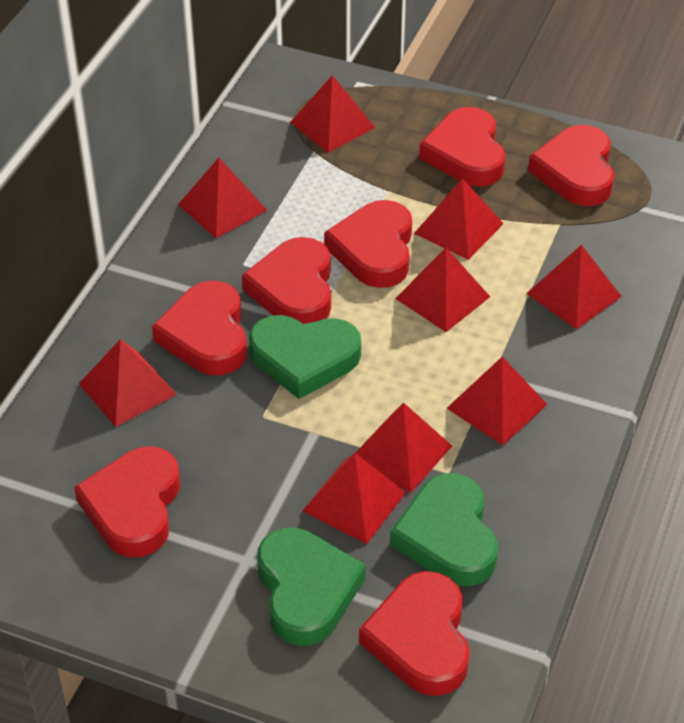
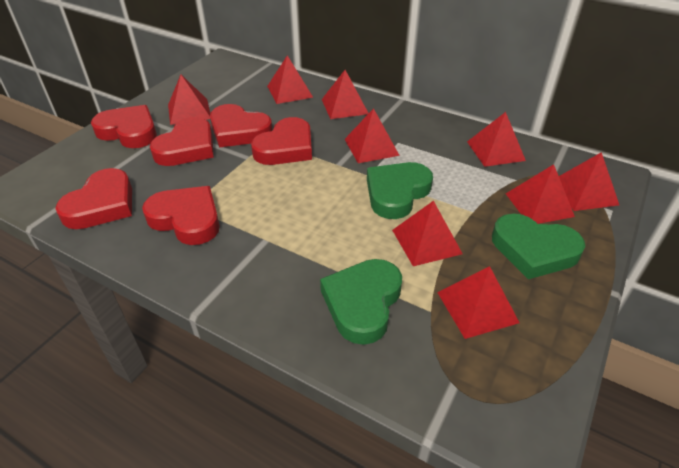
red heart: 7 -> 6

